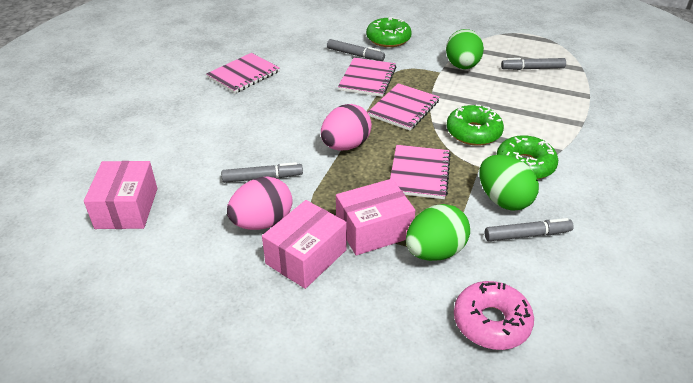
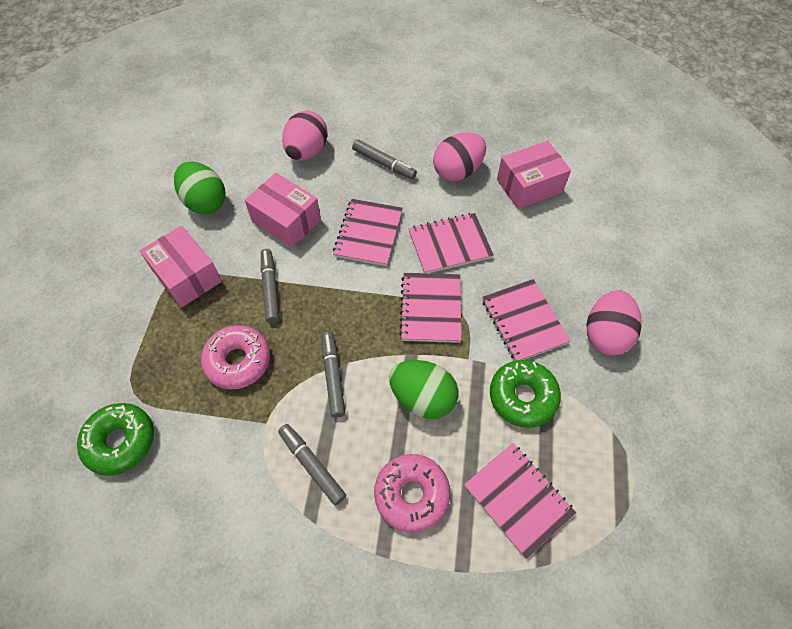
green donut: 3 -> 2
green egg: 3 -> 2
pink donut: 1 -> 2
pink egg: 2 -> 3
pink notebook: 4 -> 5

